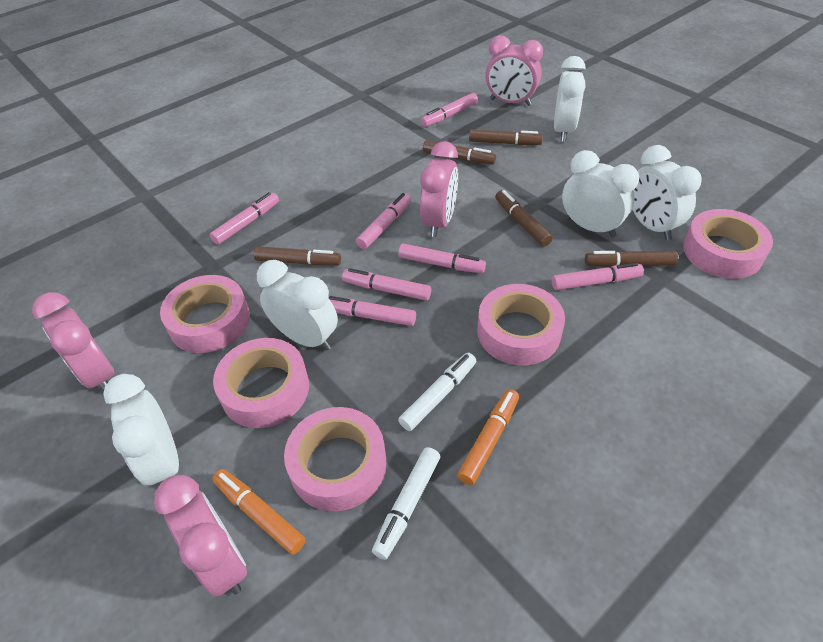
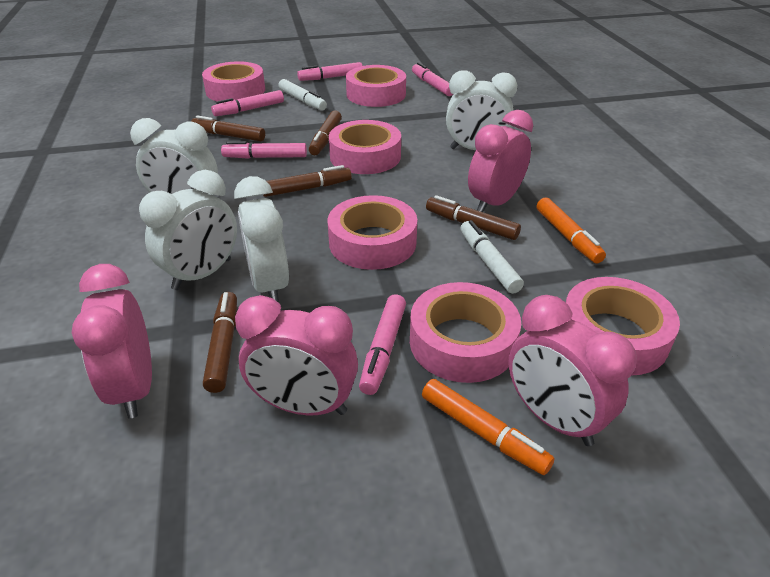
pink marker: 7 -> 5
pink tape: 5 -> 6
white clock: 5 -> 4

